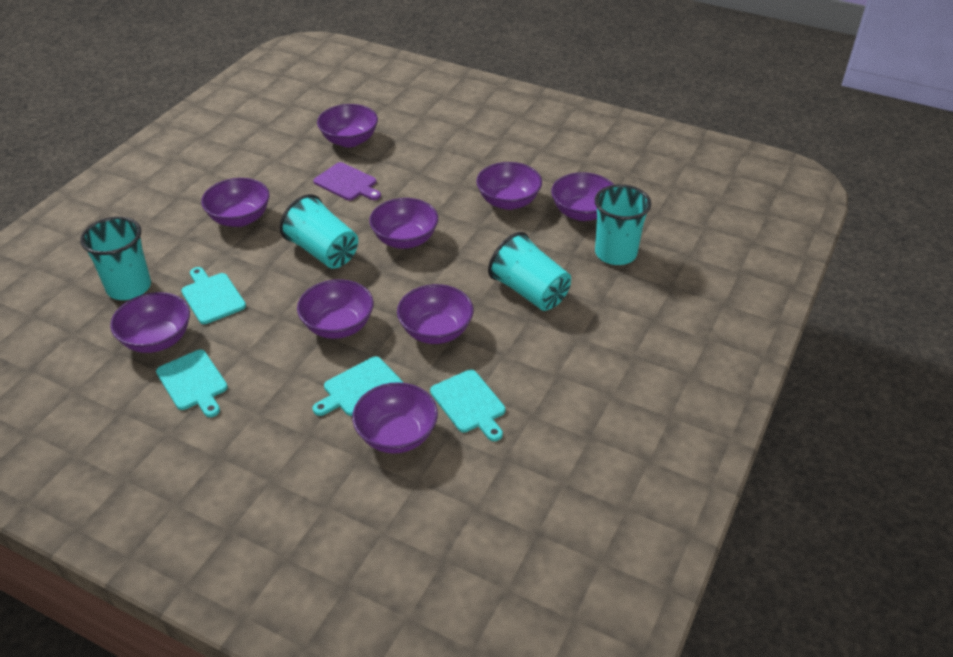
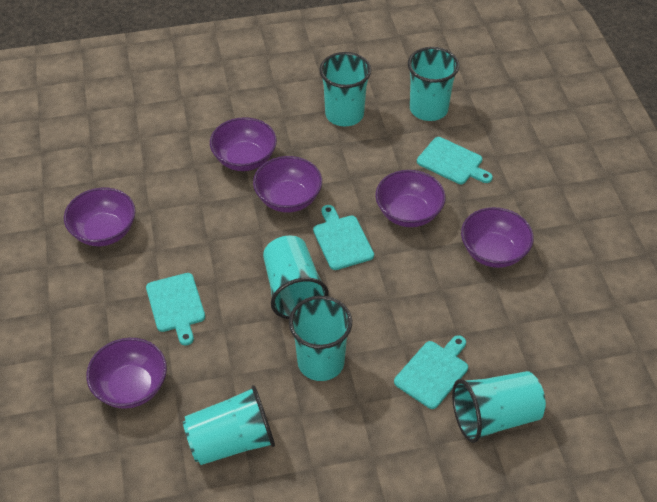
purple bowl: 9 -> 6
purple cutting board: 1 -> 0
turquoise cup: 4 -> 6

